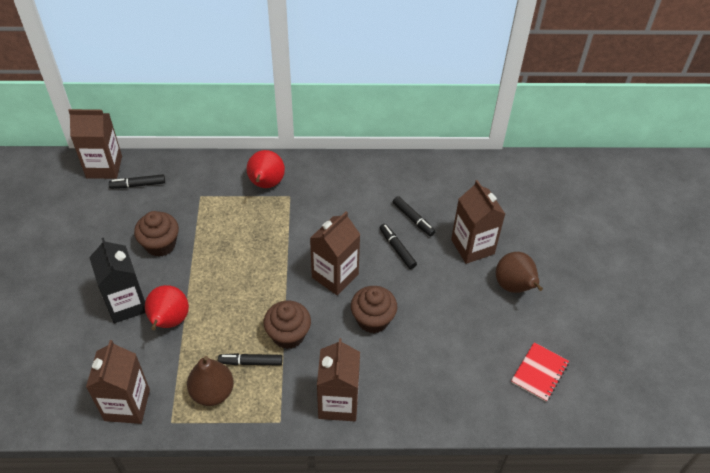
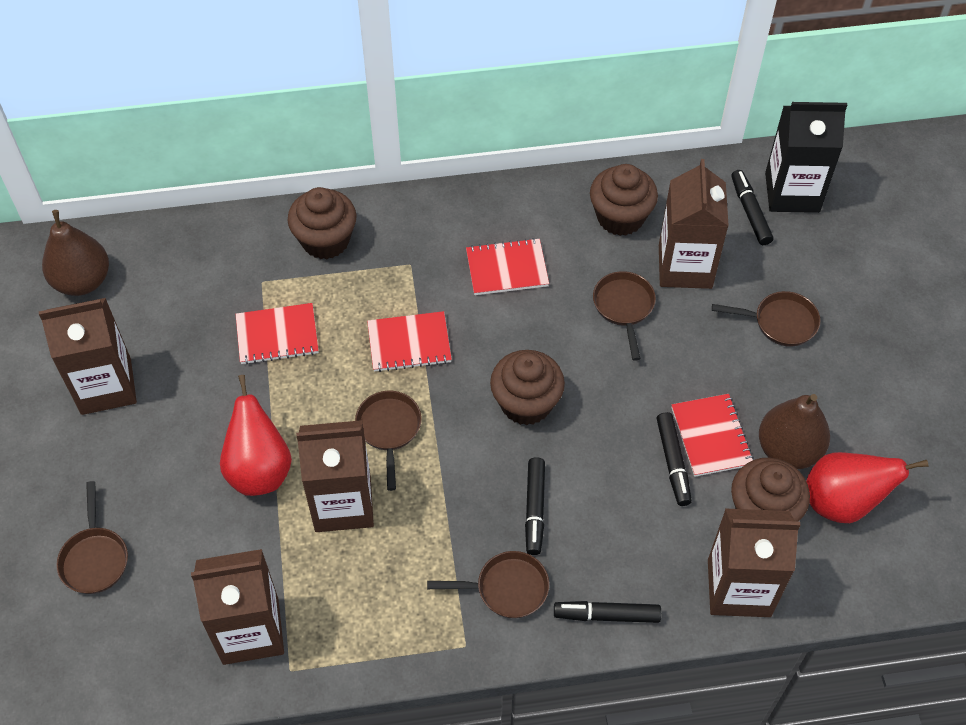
brown cupcake: 3 -> 4
brown pan: 0 -> 5
red notebook: 1 -> 4

